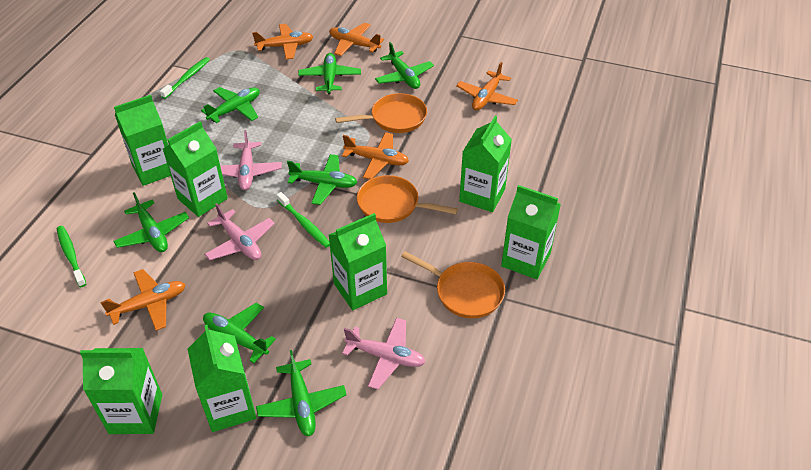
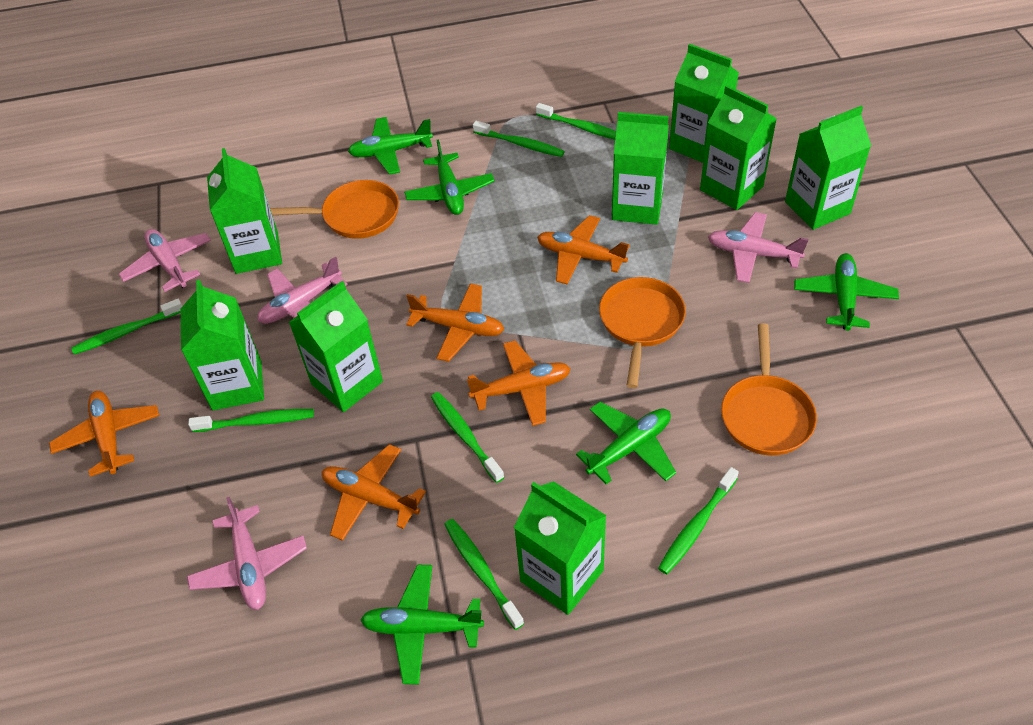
green carton: 7 -> 8
green plane: 7 -> 5
green toothbrush: 3 -> 7
pink plane: 3 -> 4

